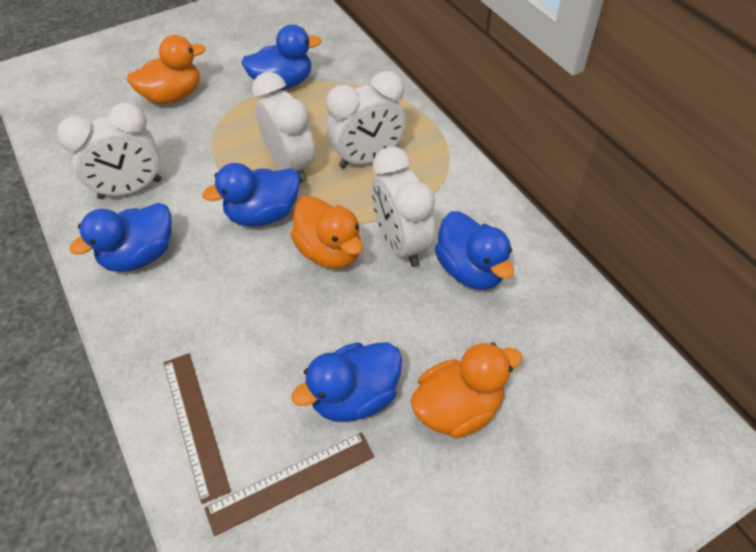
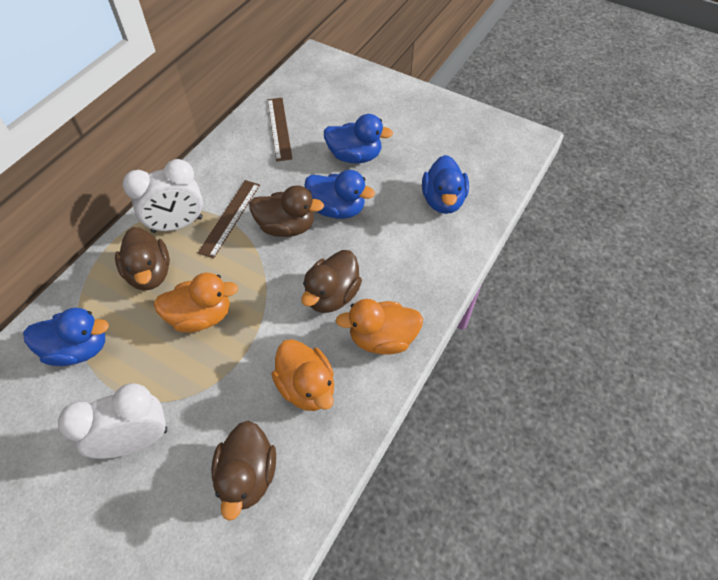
blue duck: 5 -> 4
brown duck: 0 -> 4
white clock: 4 -> 2

